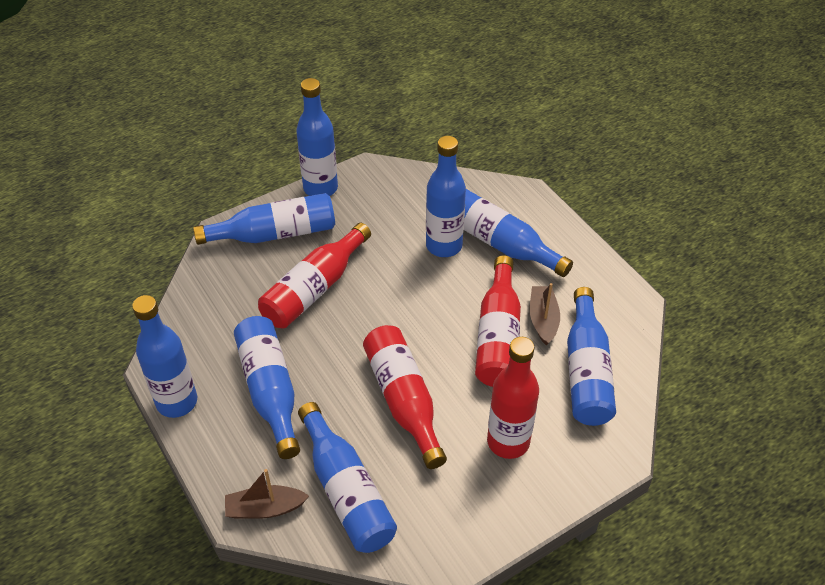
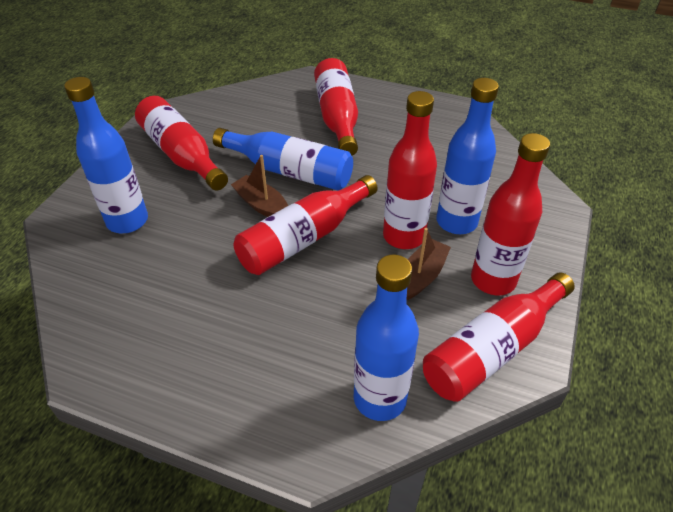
blue bottle: 8 -> 4
red bottle: 4 -> 6

